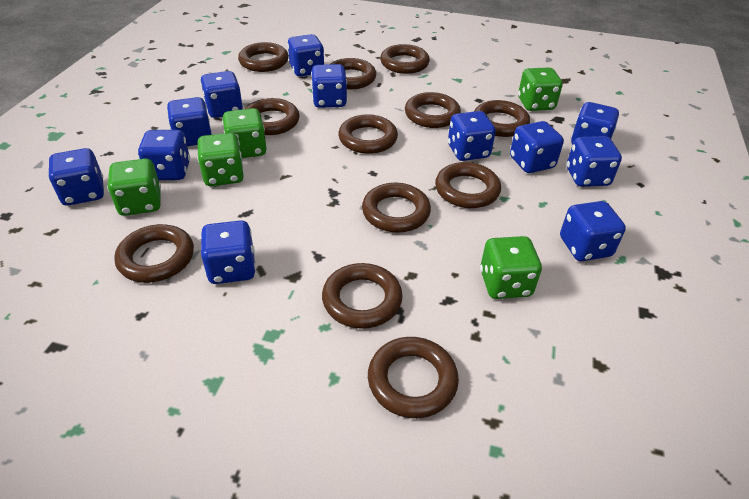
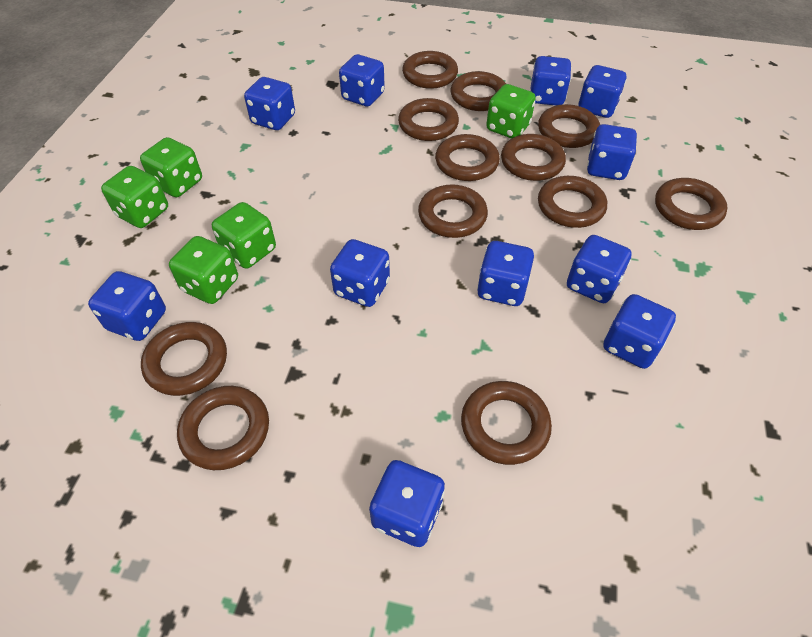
blue dice: 12 -> 11

